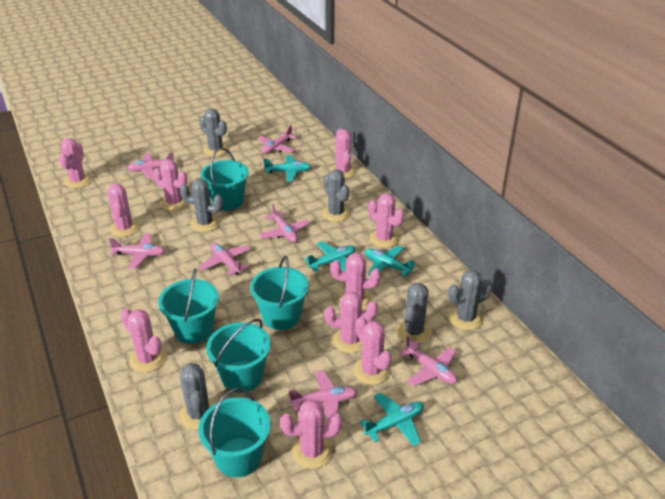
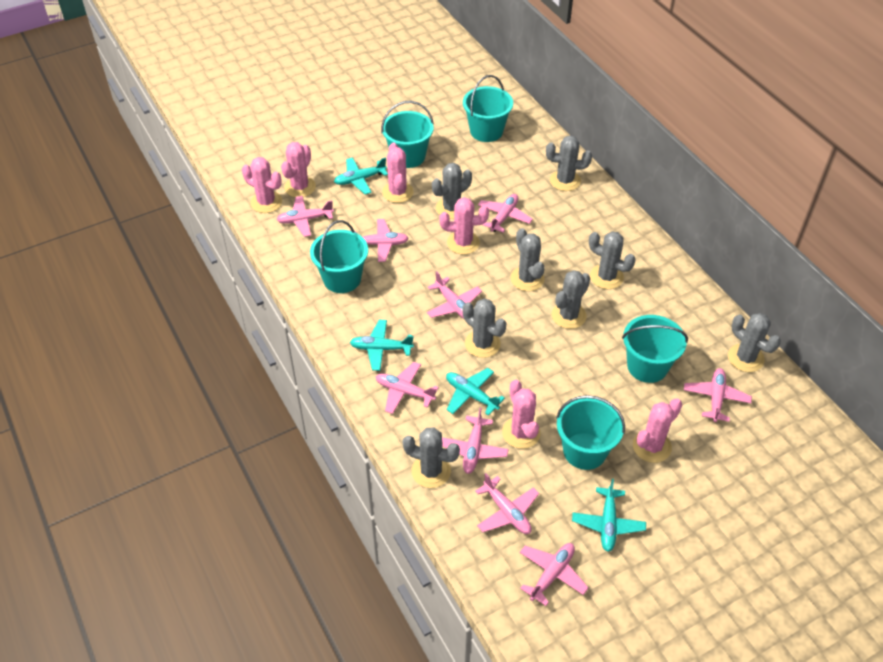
grey cactus: 6 -> 8
pink cactus: 10 -> 6
pink plane: 7 -> 9

